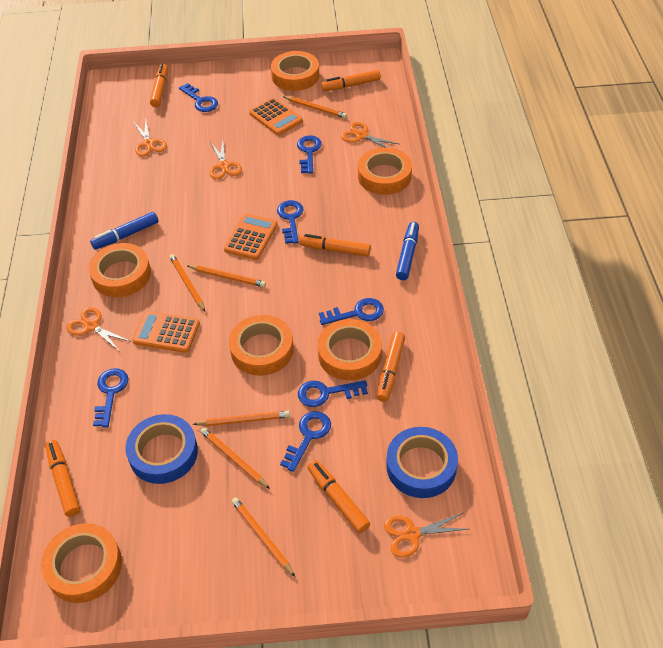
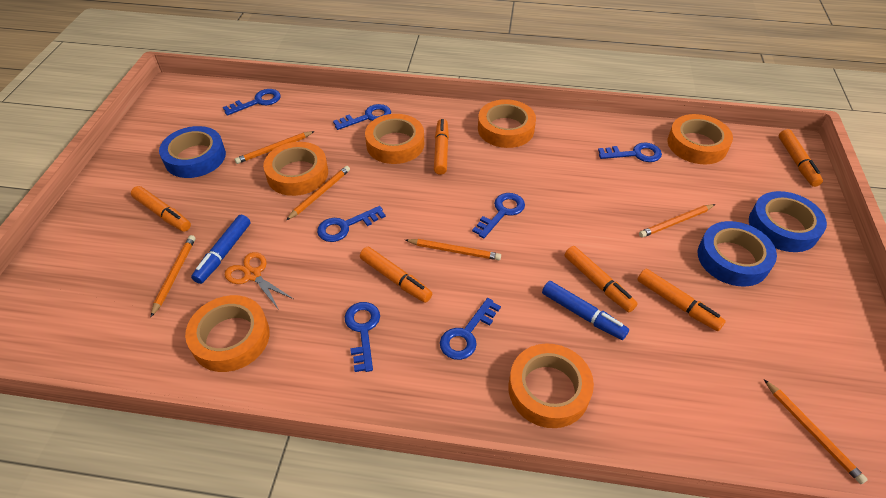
blue tape: 2 -> 3
orange calculator: 3 -> 0
orange scissors: 5 -> 1

